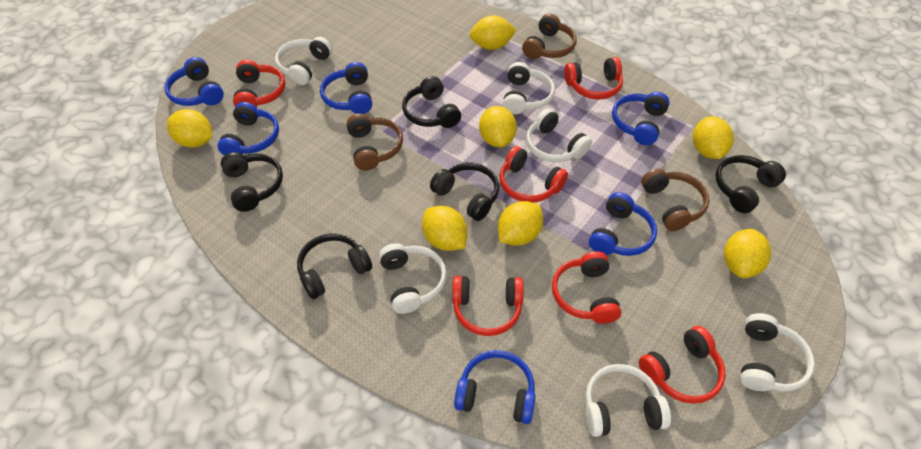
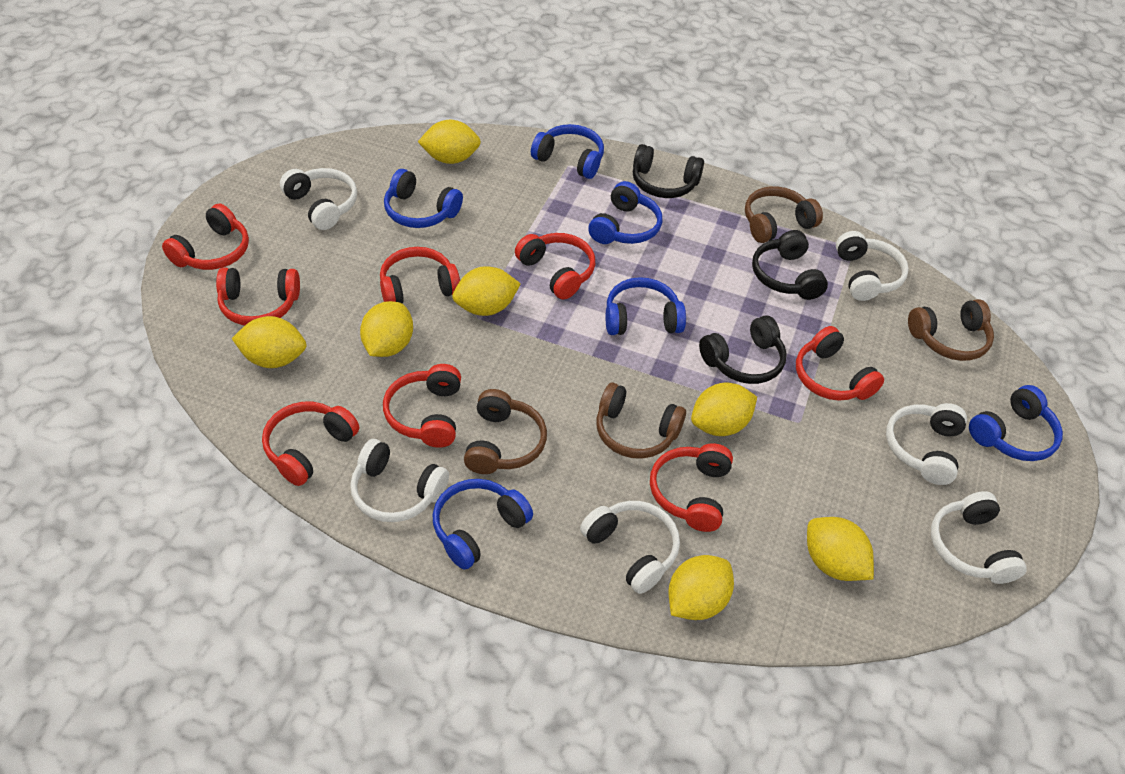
black headphones: 5 -> 3
brown headphones: 3 -> 4
red headphones: 6 -> 8

